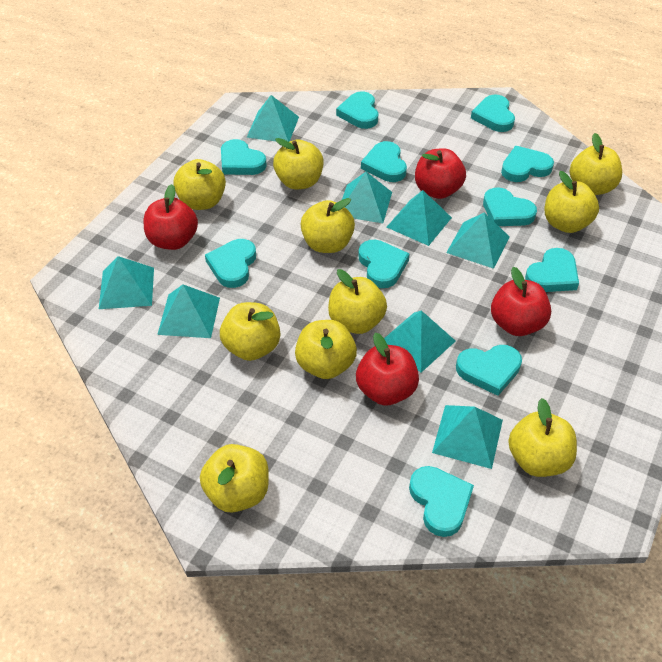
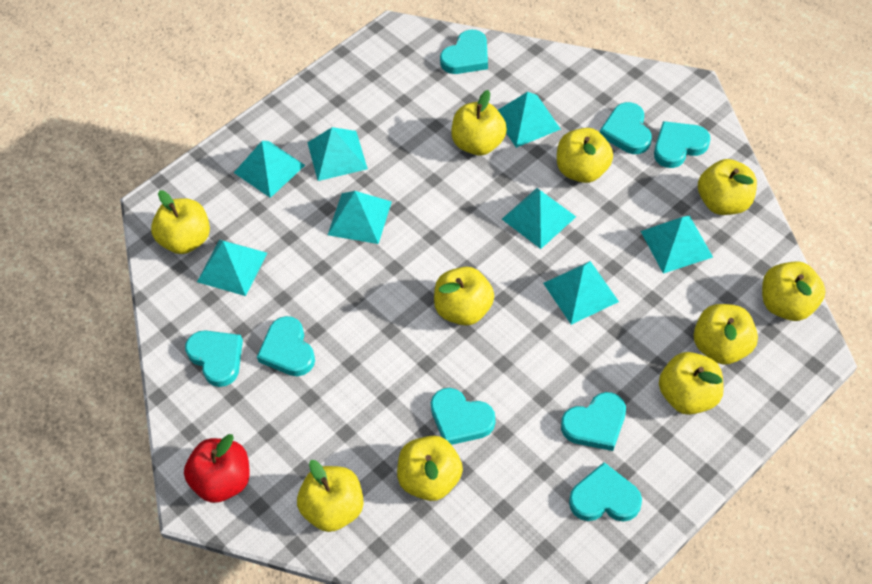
red apple: 4 -> 1
turquoise heart: 11 -> 8

